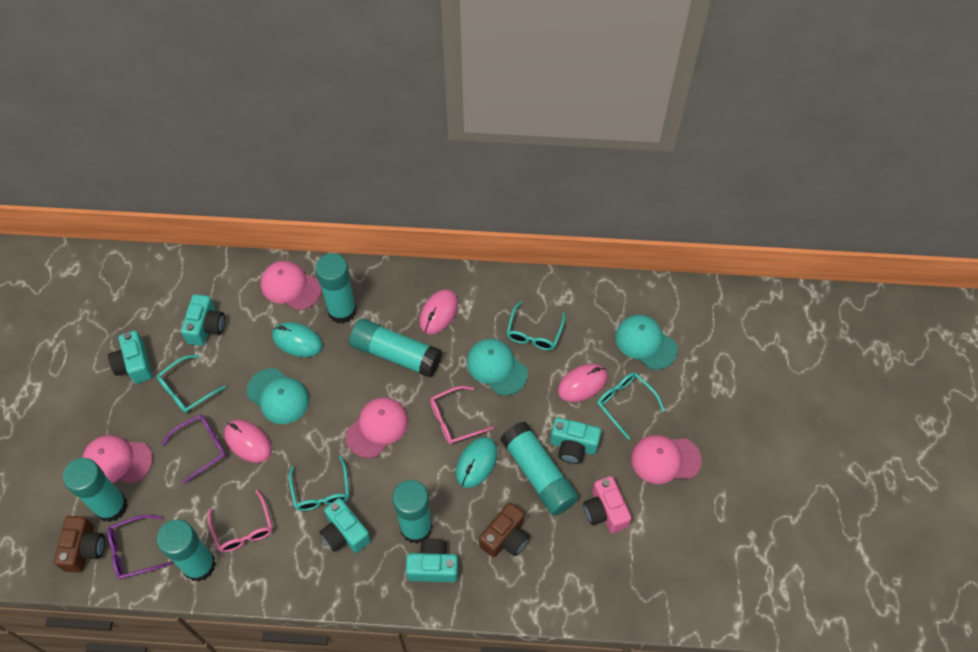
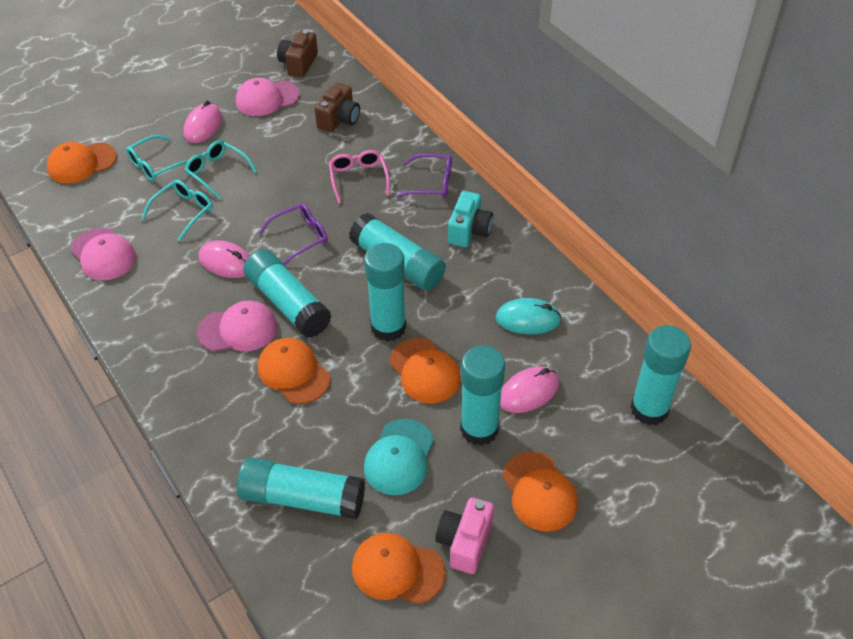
orange cap: 0 -> 5
pink cap: 4 -> 3
pink glasses: 2 -> 1
turquoise camera: 5 -> 1
turquoise cap: 3 -> 1
turquoise glasses: 4 -> 3
turquoise mouse: 2 -> 1

